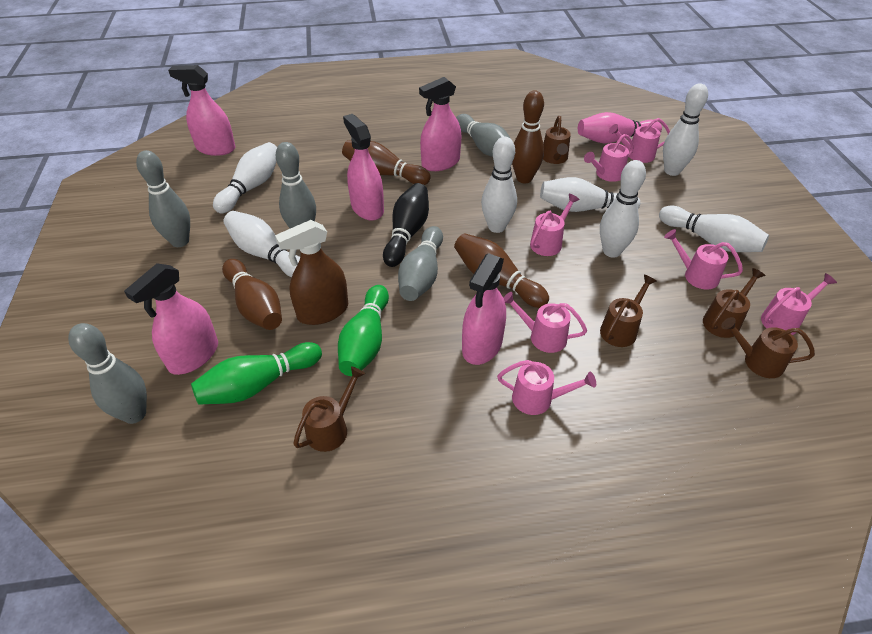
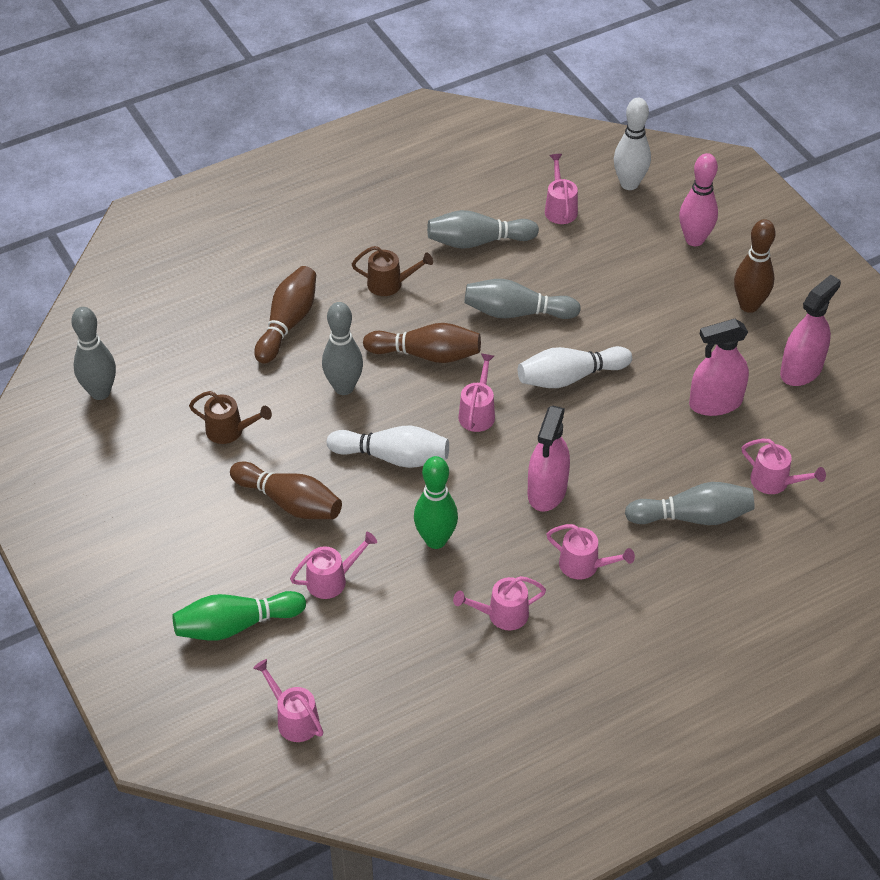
black bowling pin: 1 -> 0
brown spray bottle: 1 -> 0
brown watering can: 5 -> 2
pink spray bottle: 5 -> 3
white bowling pin: 7 -> 3

